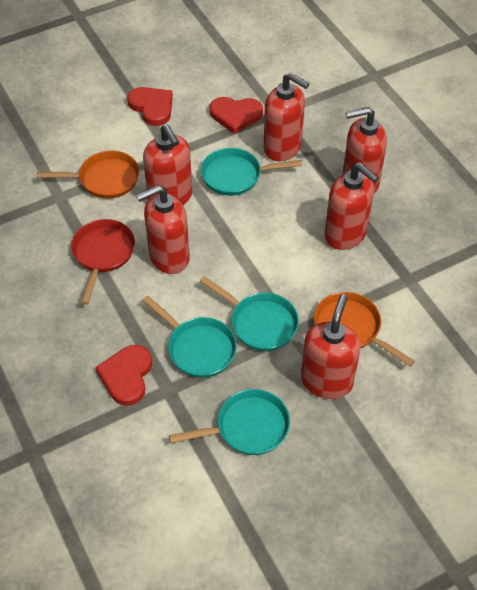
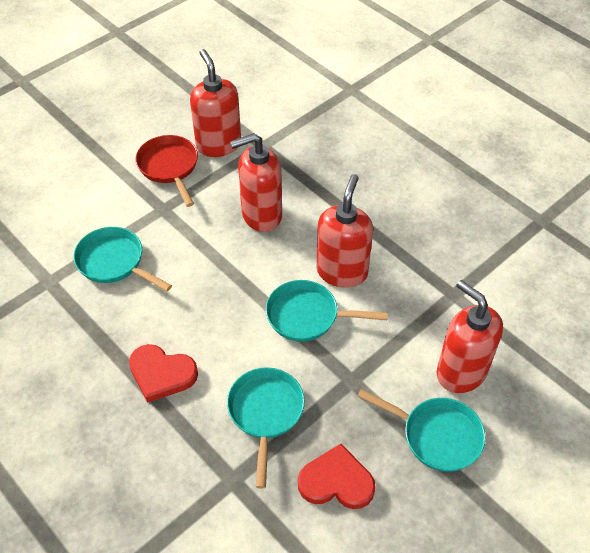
orange pan: 2 -> 0
red heart: 3 -> 2
red soap dispenser: 6 -> 4

